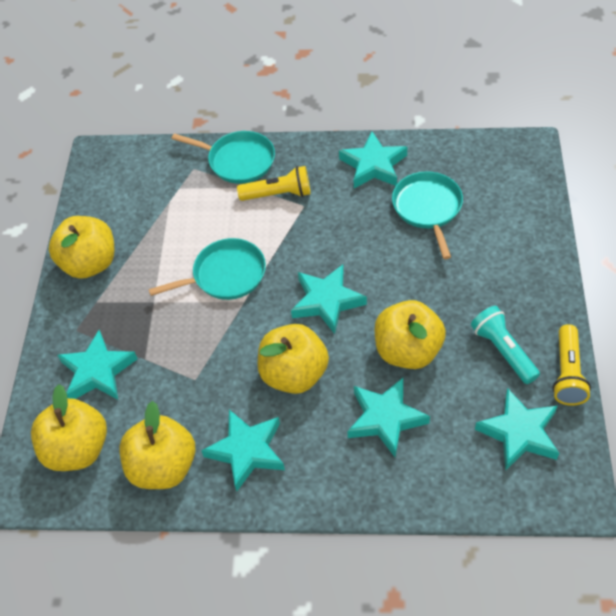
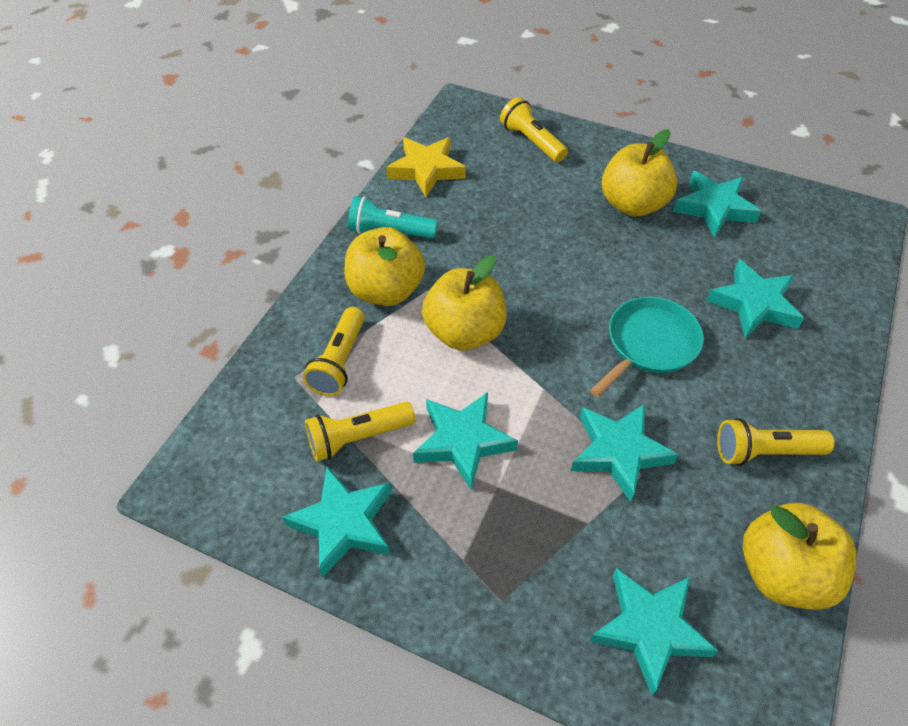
turquoise pan: 3 -> 1
yellow apple: 5 -> 4
yellow flashlight: 2 -> 4
yellow star: 0 -> 1

